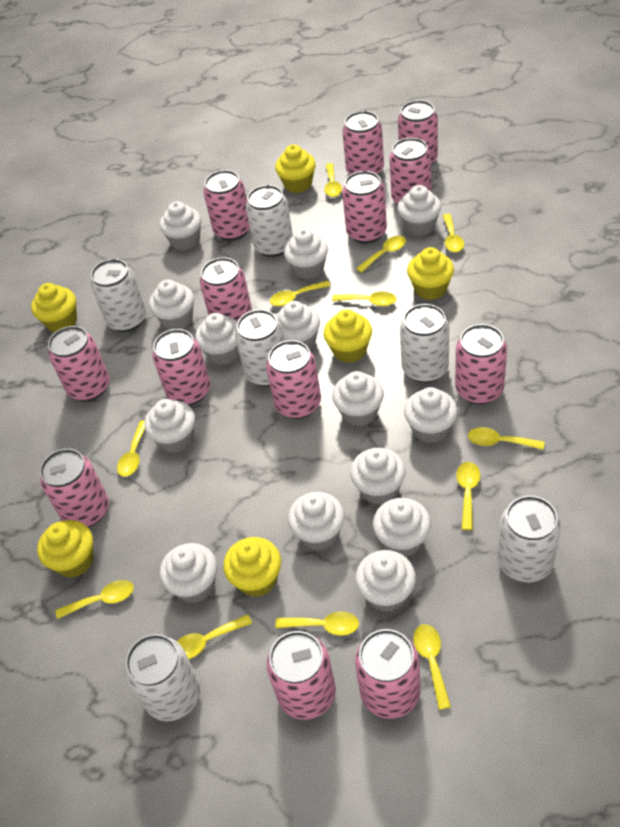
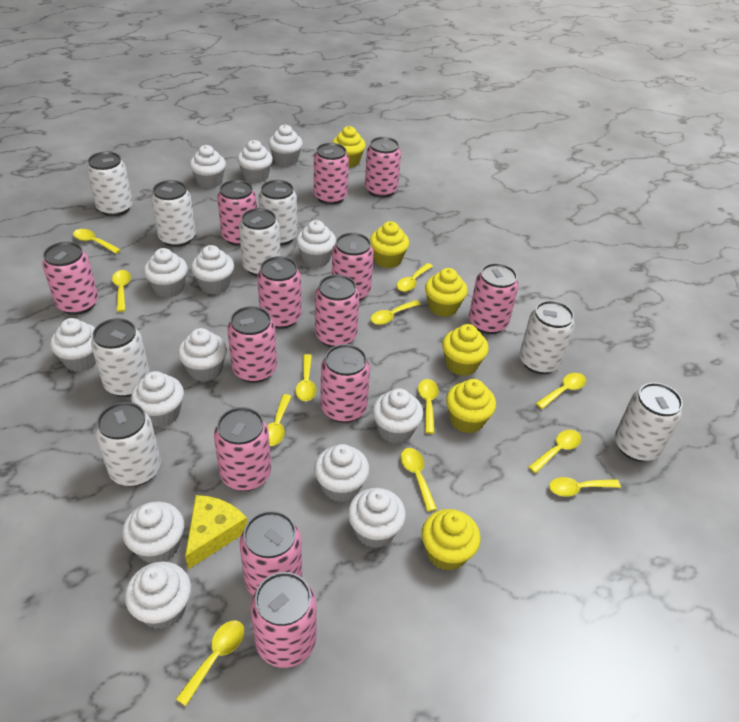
white can: 6 -> 8
yellow cheese: 0 -> 1

